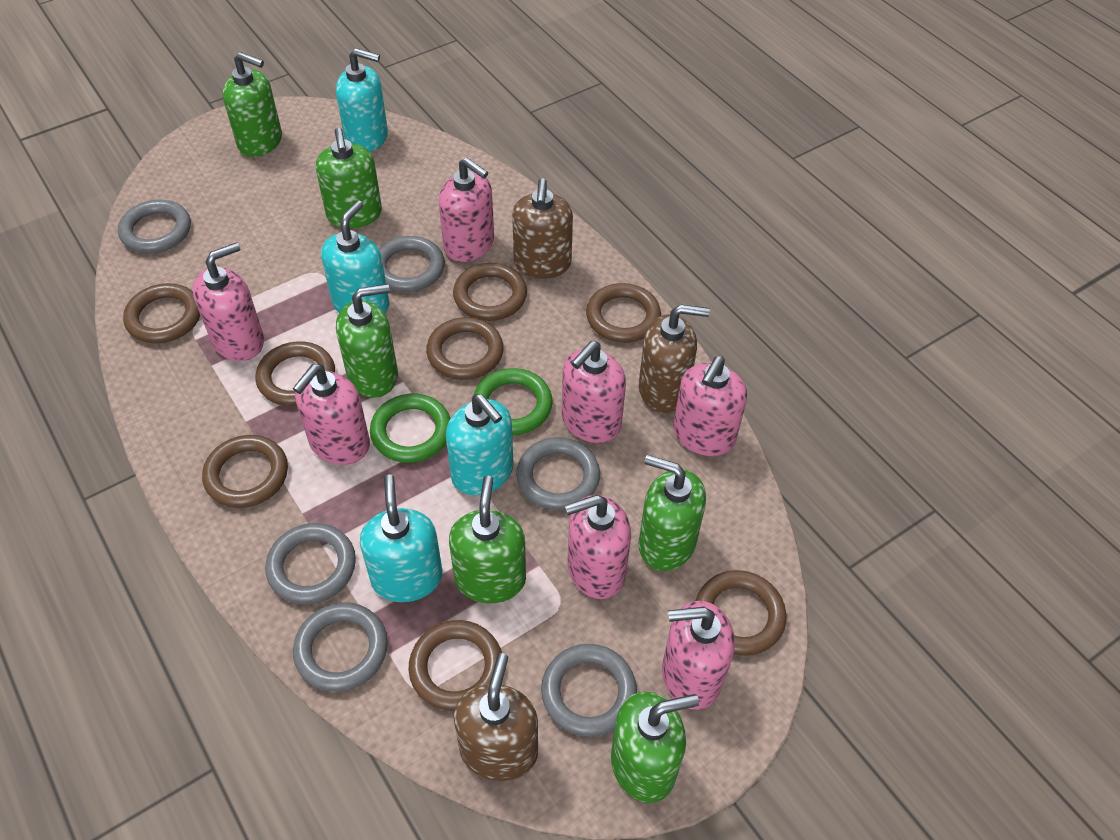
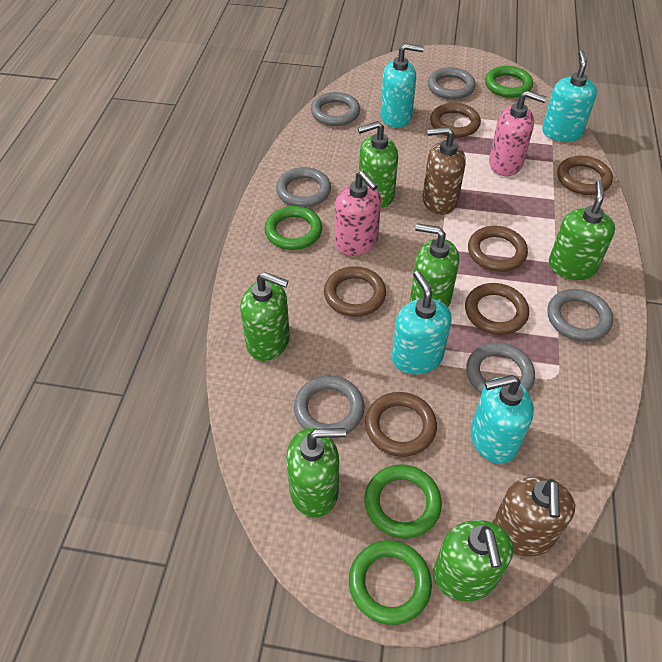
brown ring: 8 -> 6
brown soap dispenser: 3 -> 2
green ring: 2 -> 4
pink soap dispenser: 7 -> 2

